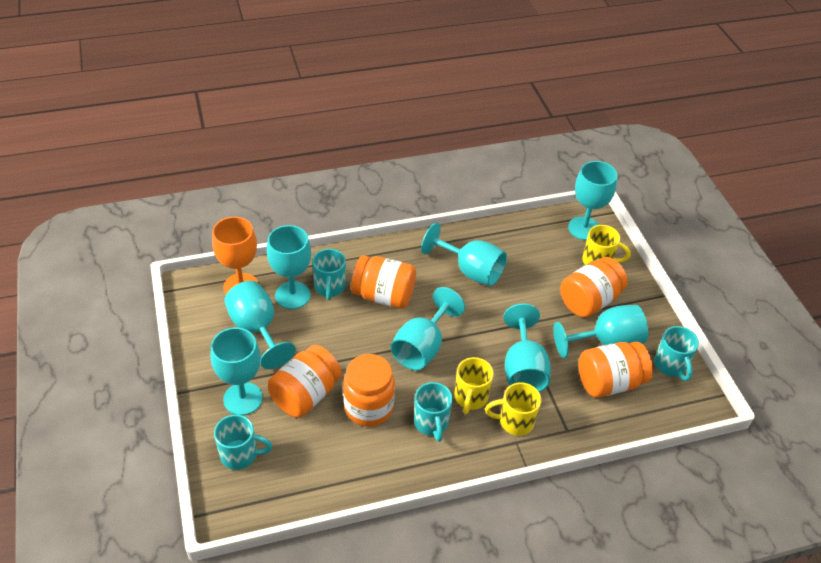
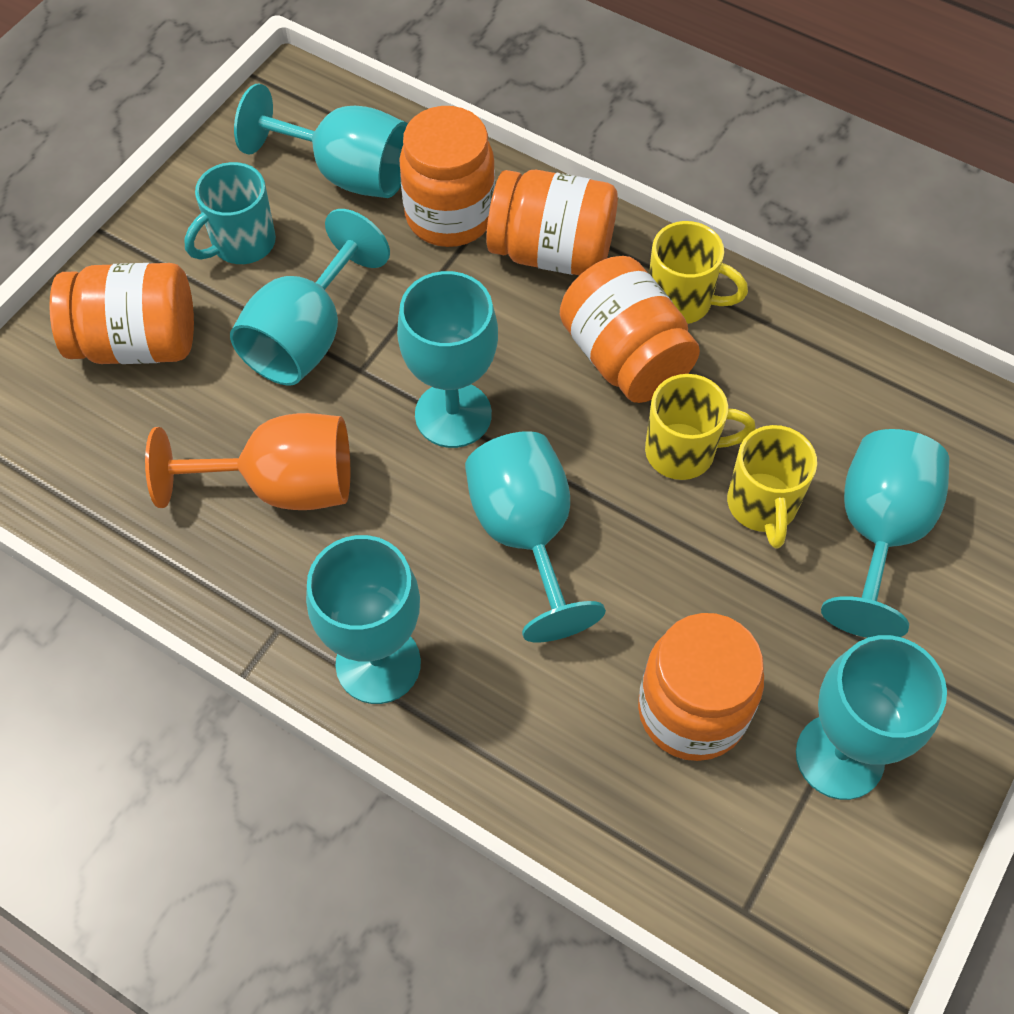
turquoise goblet: 8 -> 7
turquoise mug: 4 -> 1

